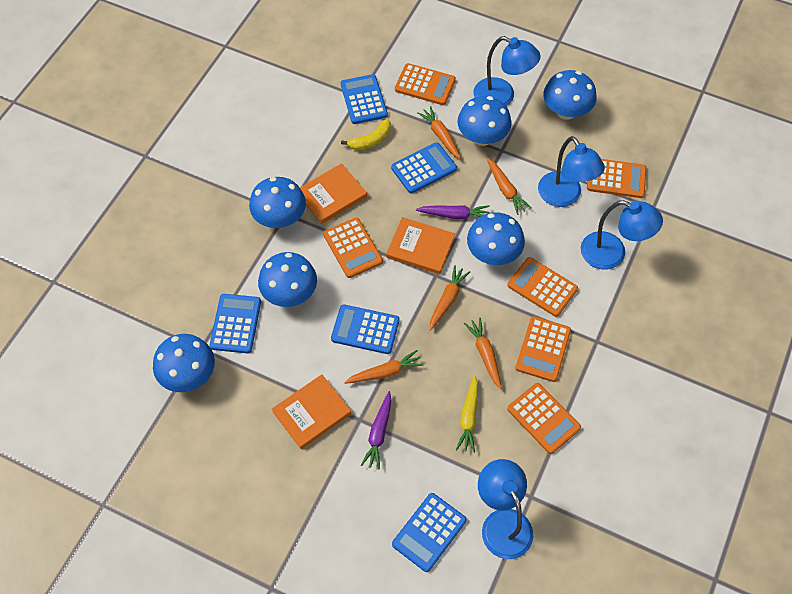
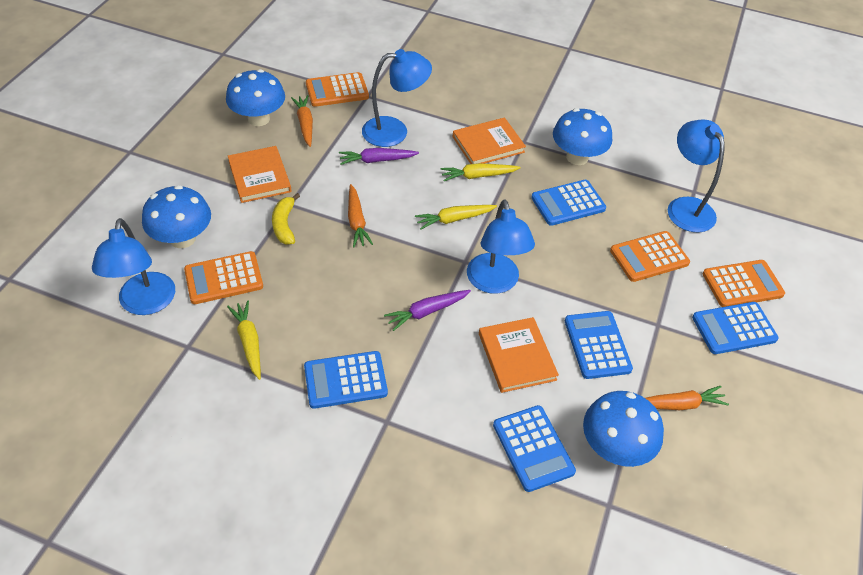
blue mushroom: 6 -> 4
orange calculator: 6 -> 4
orange carrot: 5 -> 3
yellow carrot: 1 -> 3

